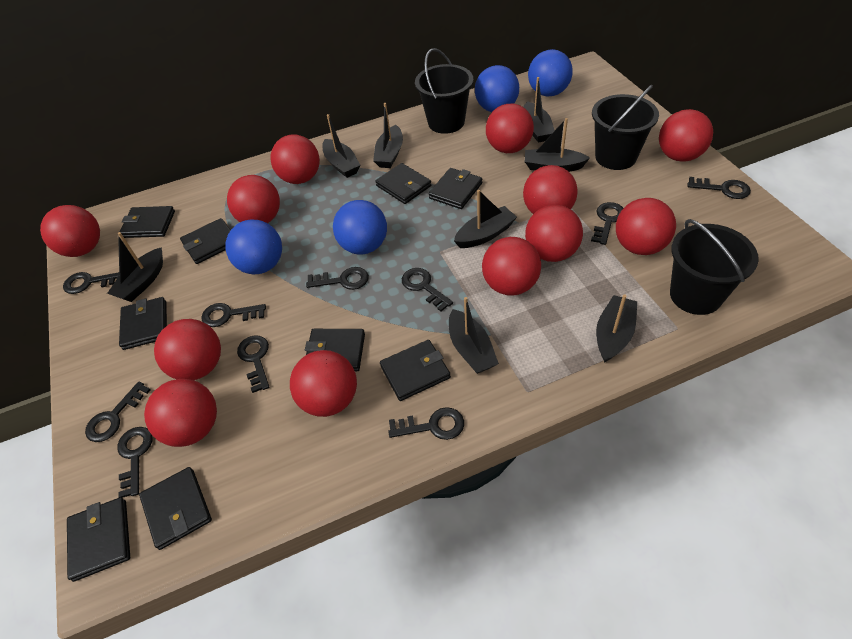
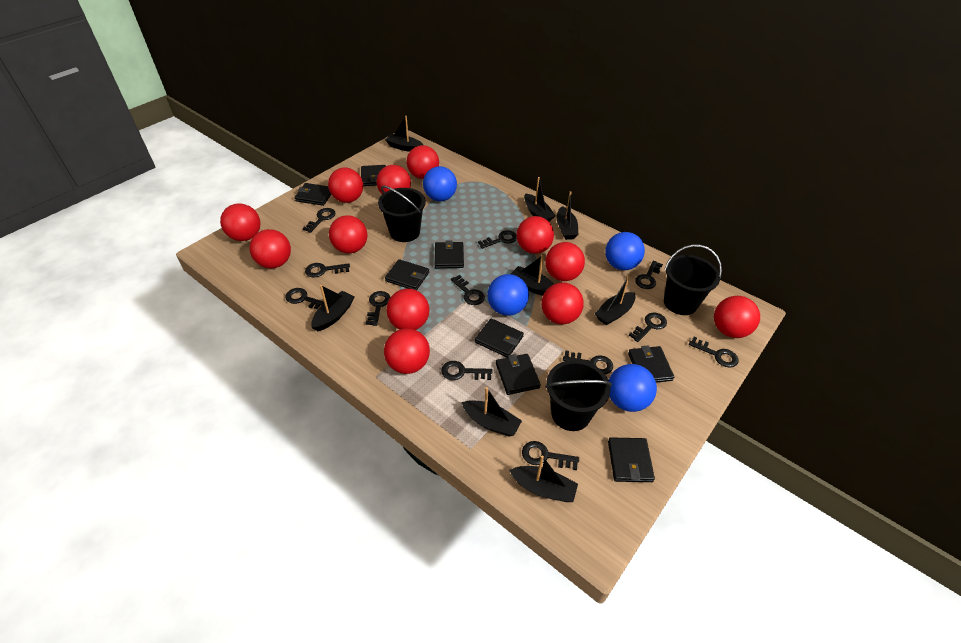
black key: 10 -> 12
black wallet: 9 -> 8

